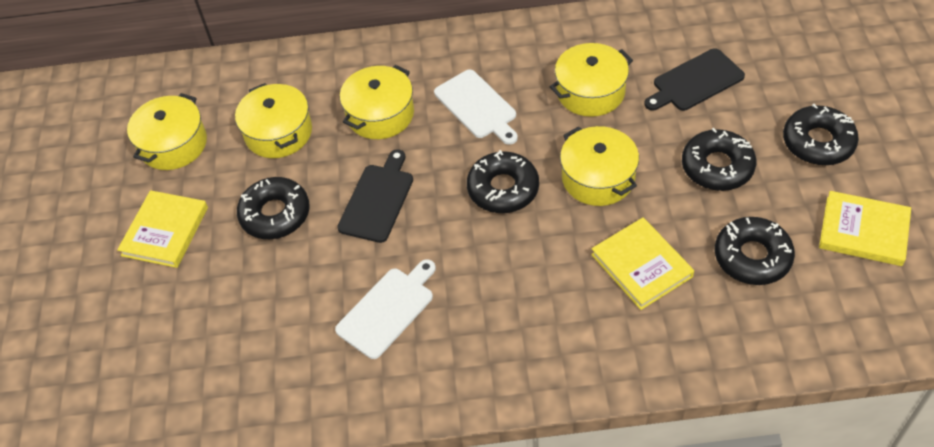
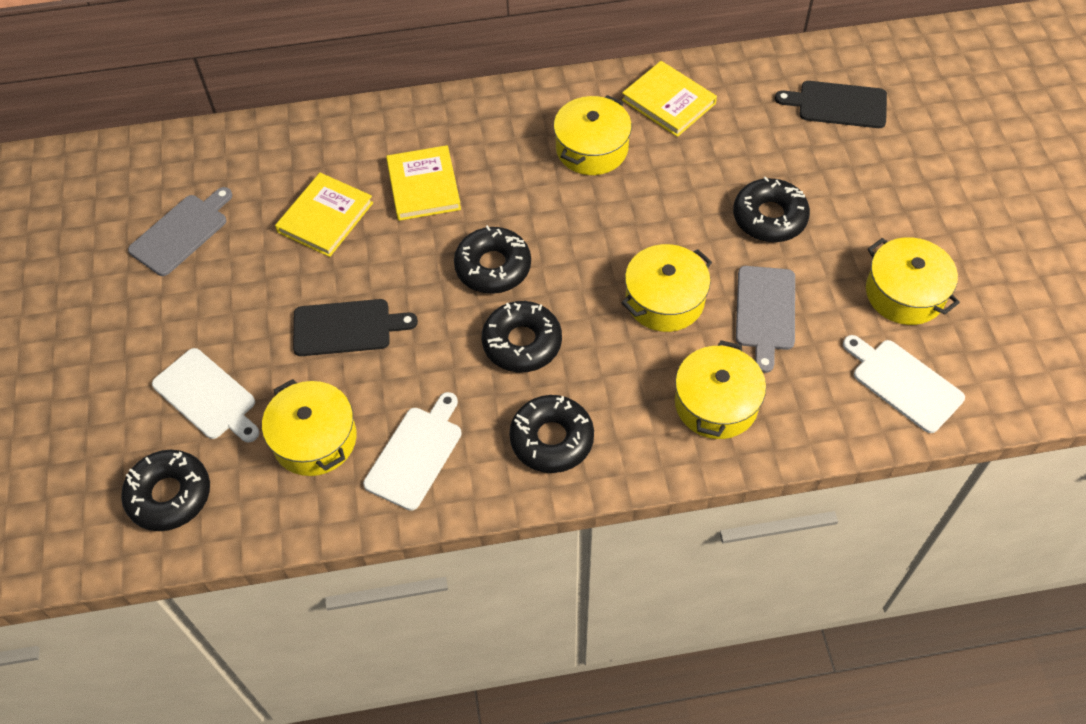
grey cutting board: 0 -> 2
white cutting board: 2 -> 3

